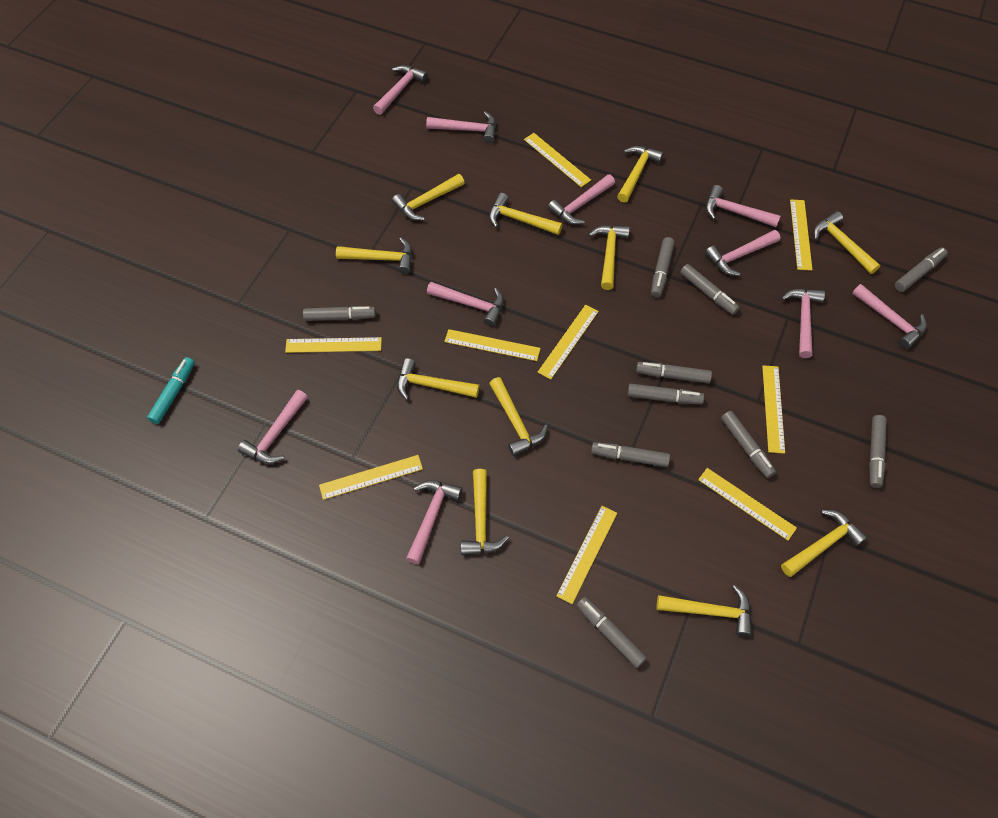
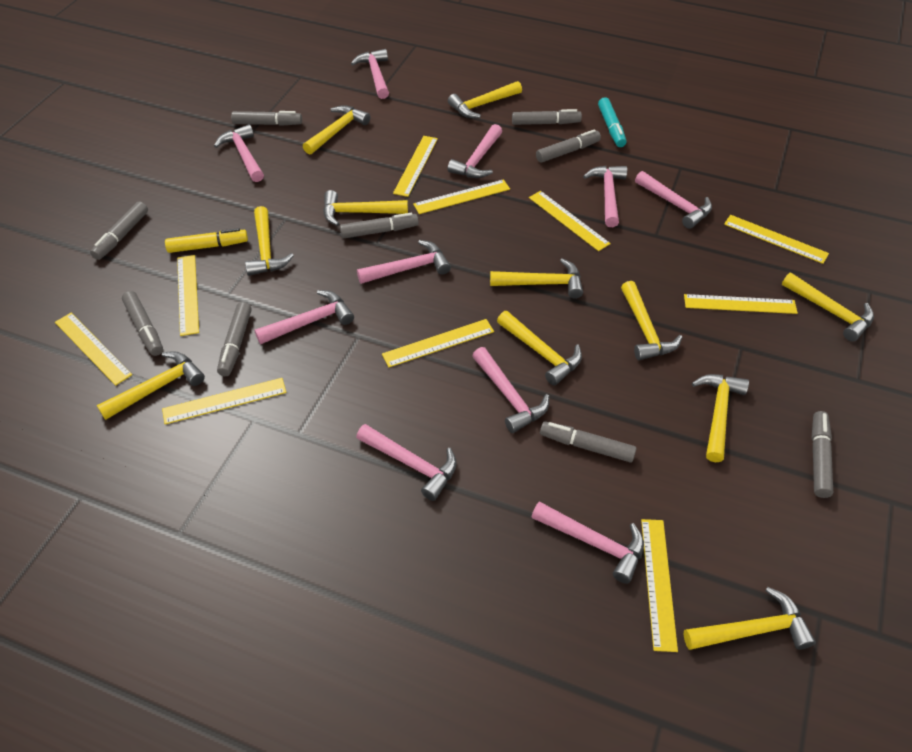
grey marker: 10 -> 9
yellow marker: 0 -> 1
yellow ruler: 9 -> 10

